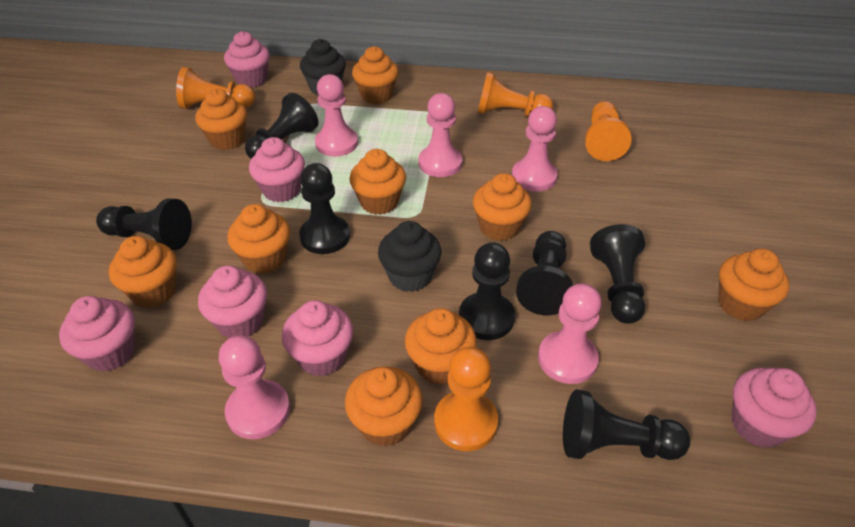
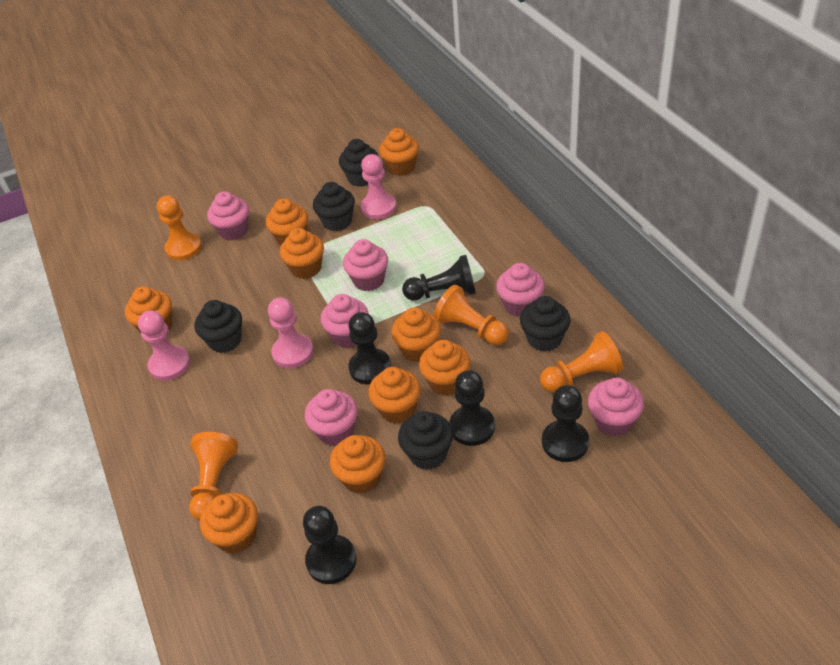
black cupcake: 2 -> 5
black pawn: 7 -> 5
pink pawn: 5 -> 3

